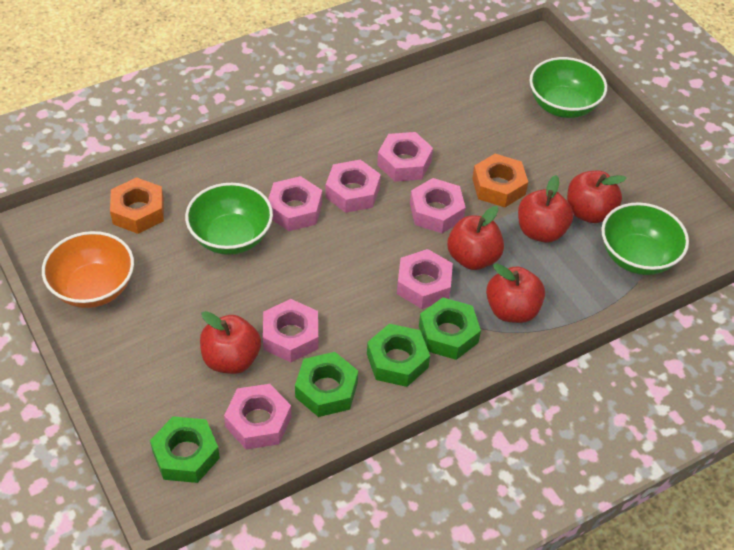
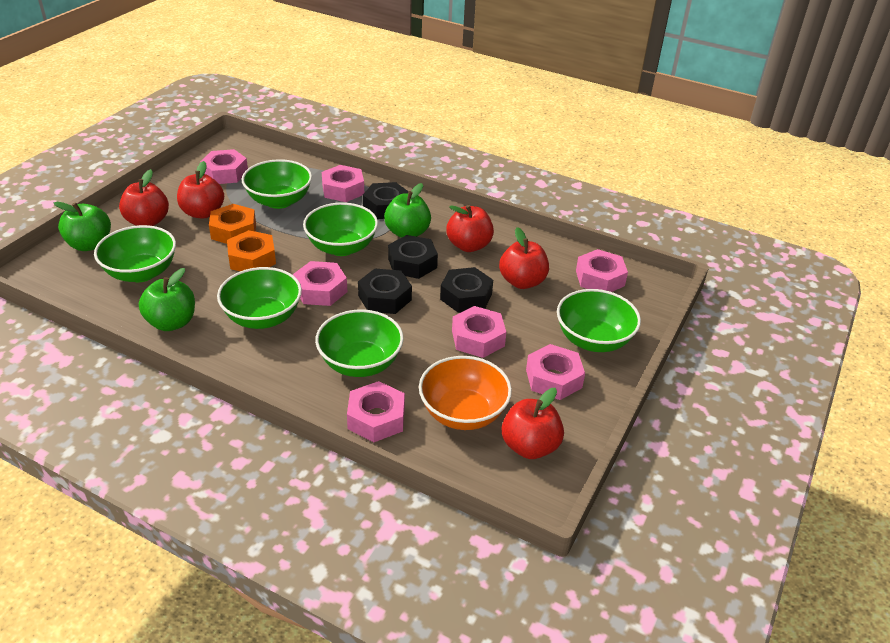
black nut: 0 -> 4
green apple: 0 -> 3
green bowl: 3 -> 6
green nut: 4 -> 0

